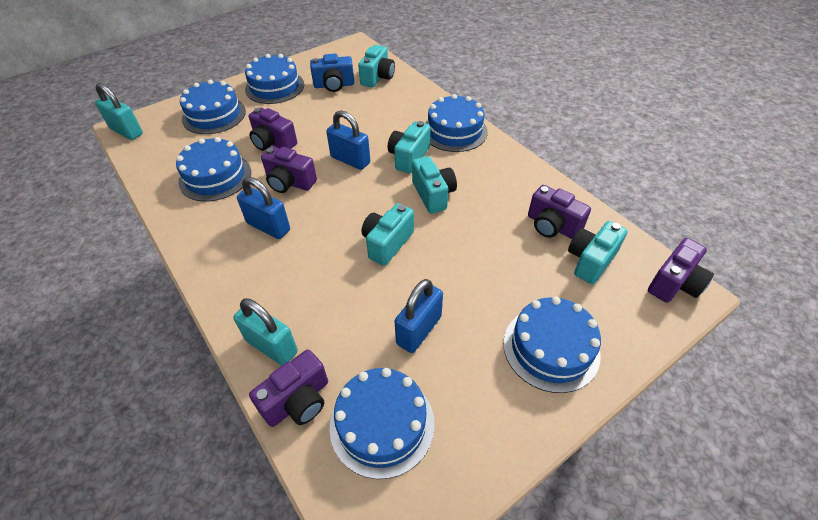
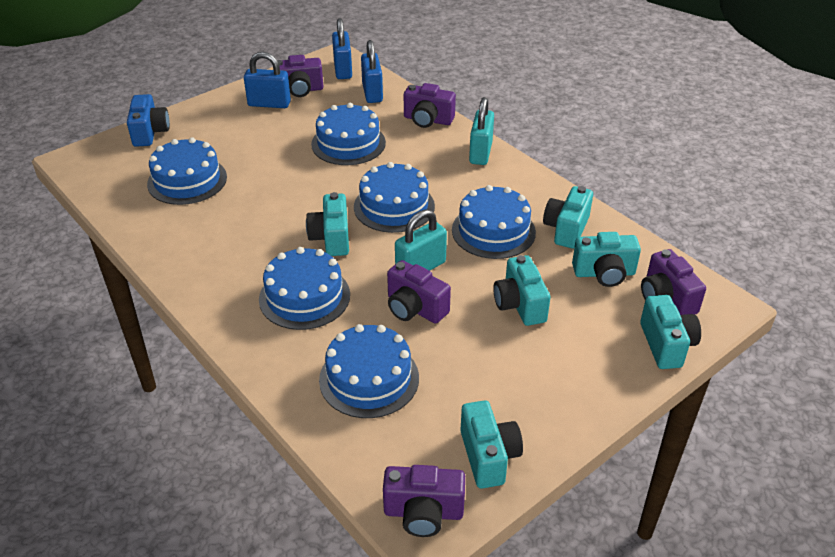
turquoise camera: 5 -> 6

